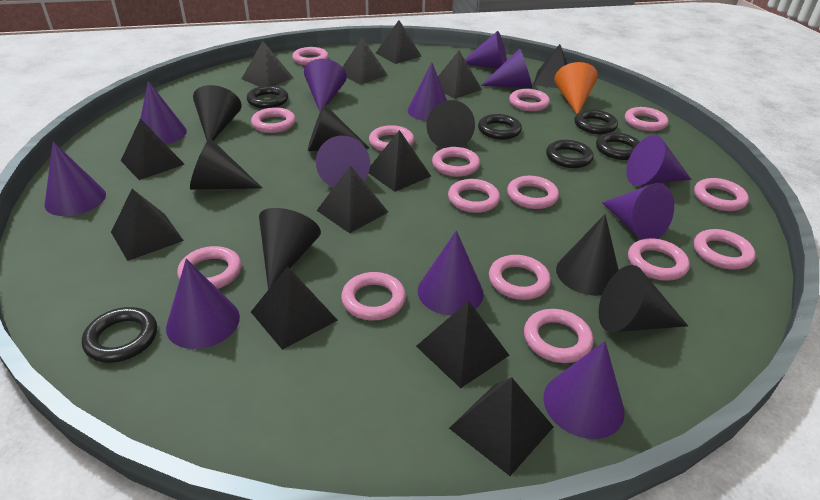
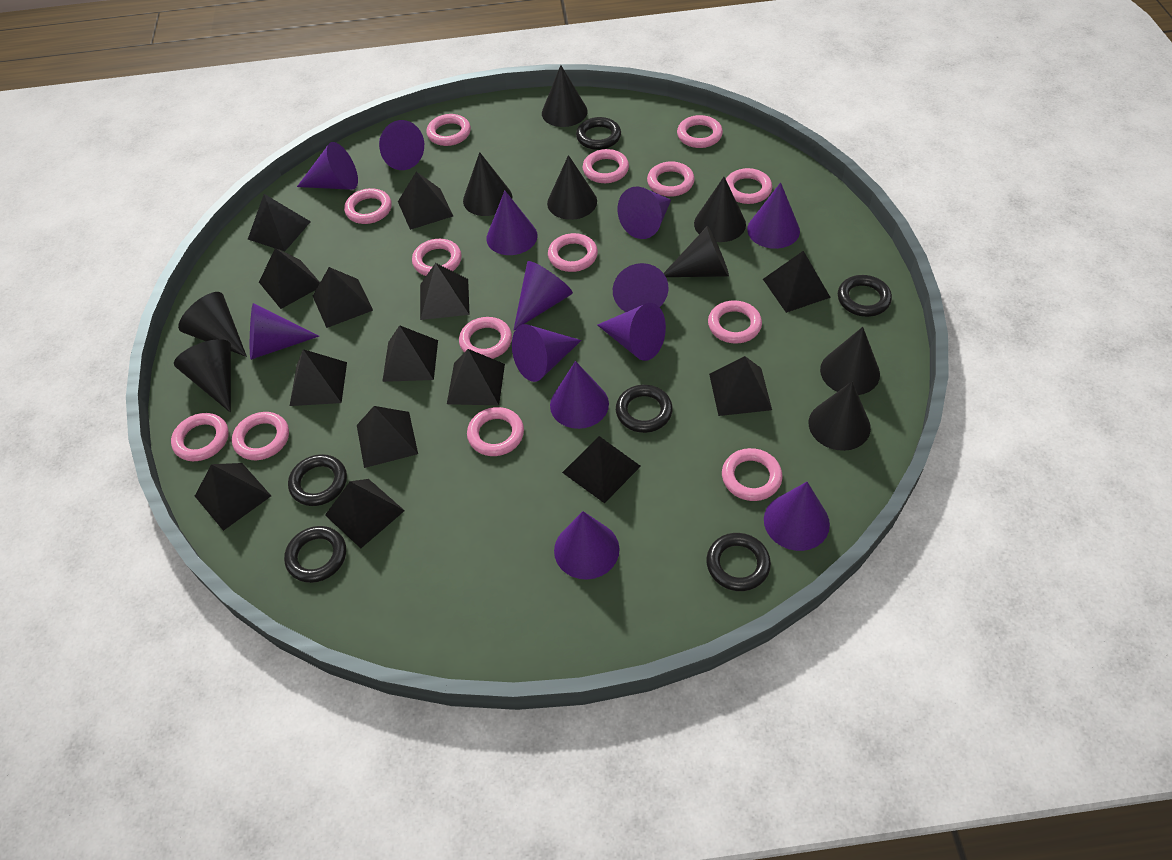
black cone: 7 -> 9
black pyramid: 12 -> 14
orange cone: 1 -> 0
pink ring: 15 -> 14
purple cone: 12 -> 13

